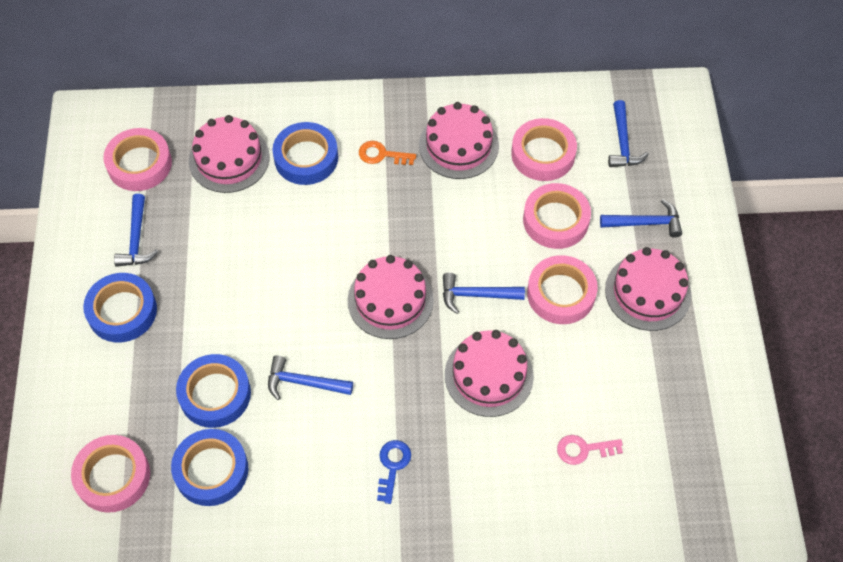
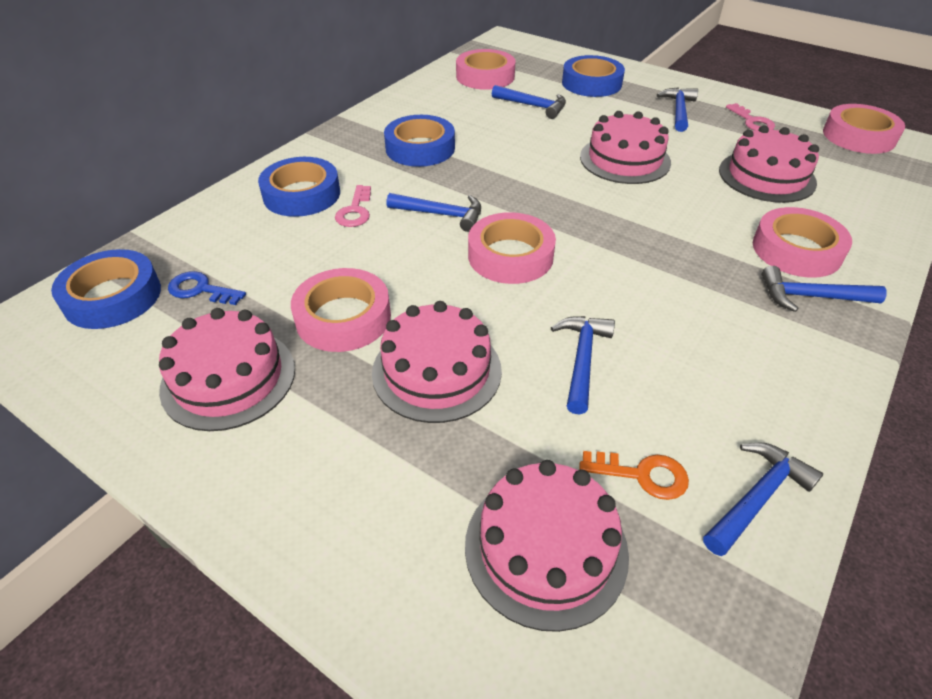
blue hammer: 5 -> 6
pink key: 1 -> 2

